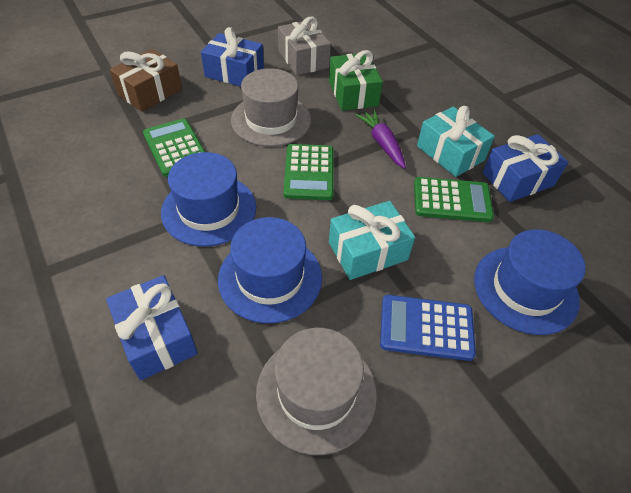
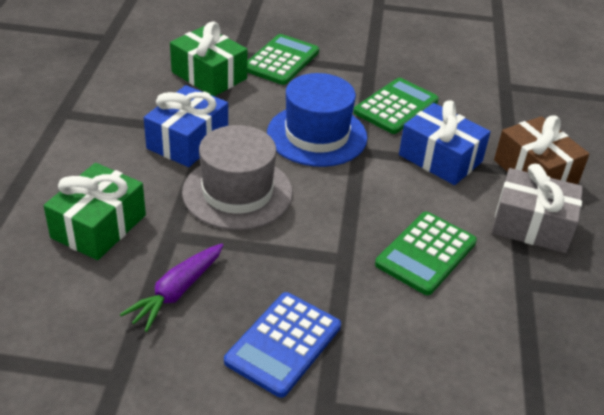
blue gift: 3 -> 2
blue hat: 3 -> 1
green gift: 1 -> 2
grey hat: 2 -> 1
turquoise gift: 2 -> 0

